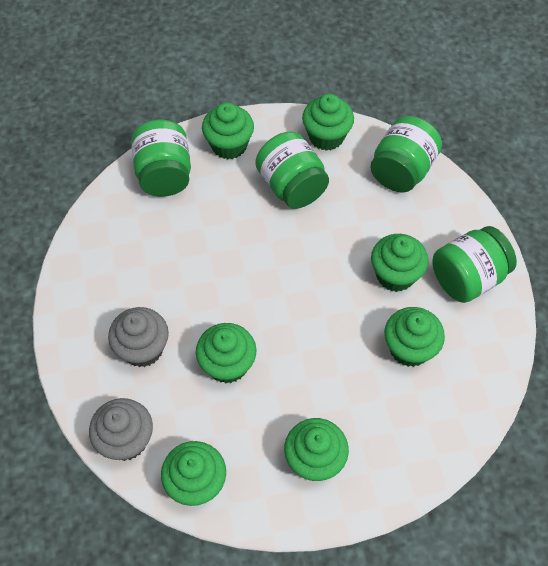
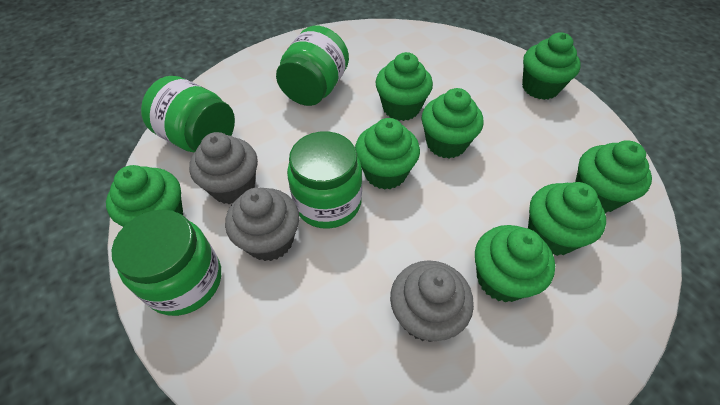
green cupcake: 7 -> 8
grey cupcake: 2 -> 3

